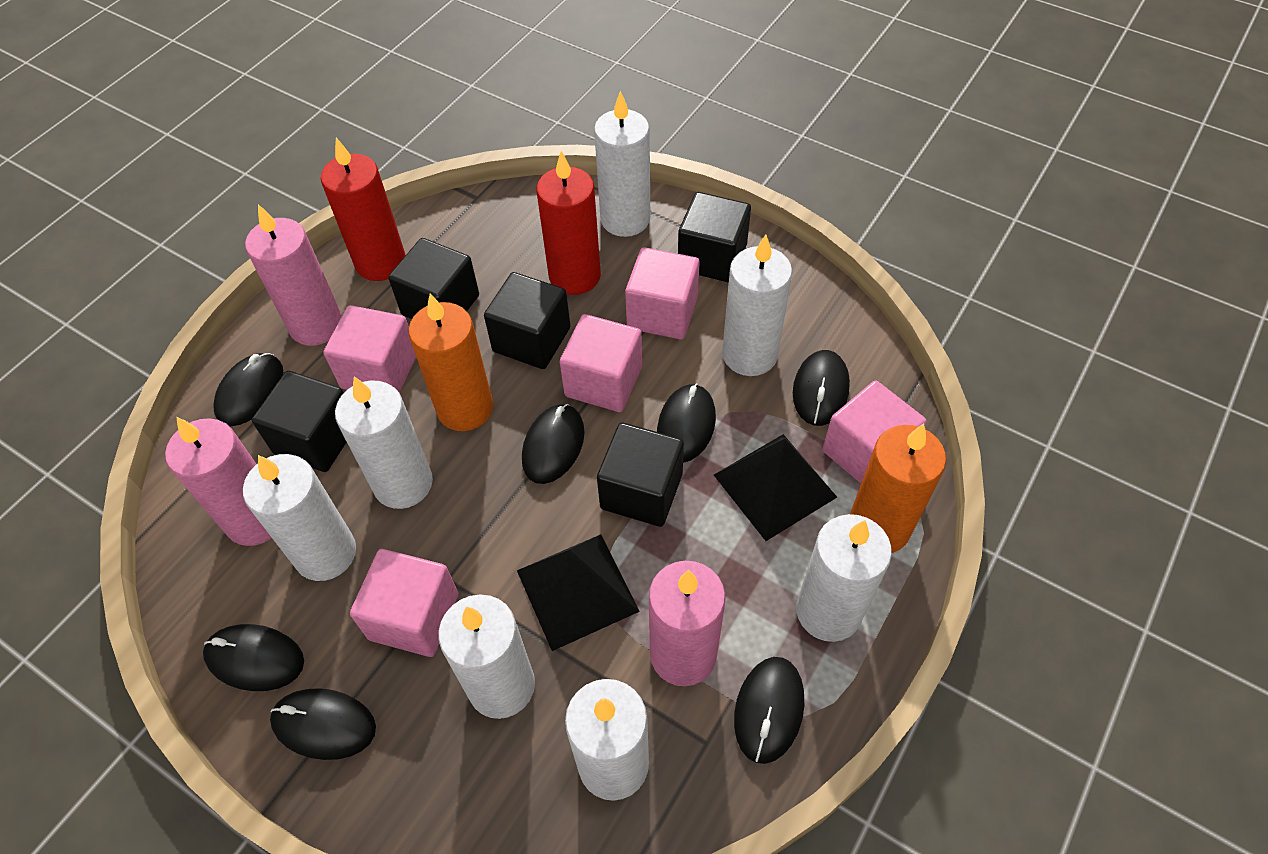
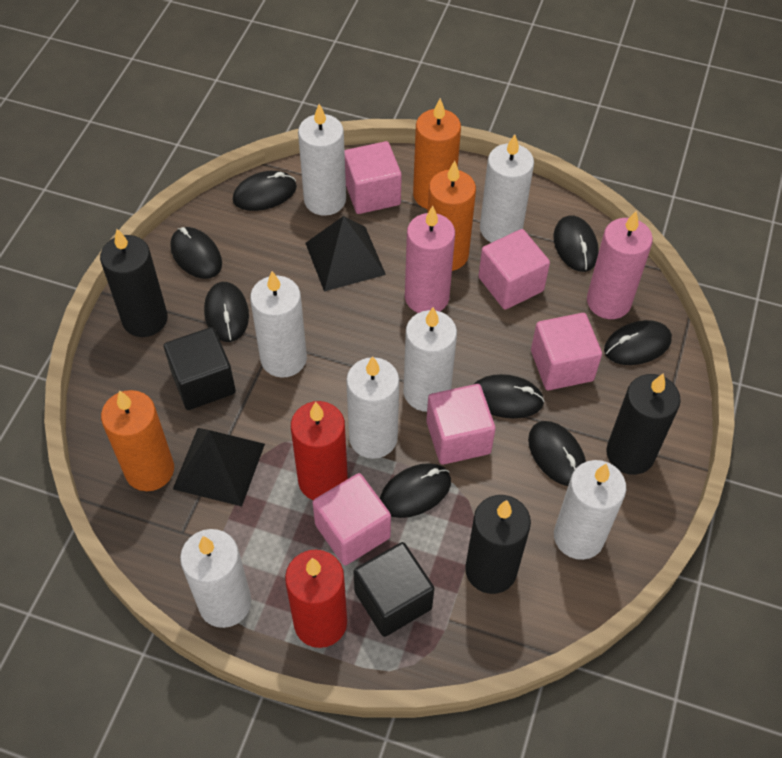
black candle: 0 -> 3
black cube: 5 -> 2
black mouse: 7 -> 8
orange candle: 2 -> 3
pink candle: 3 -> 2

